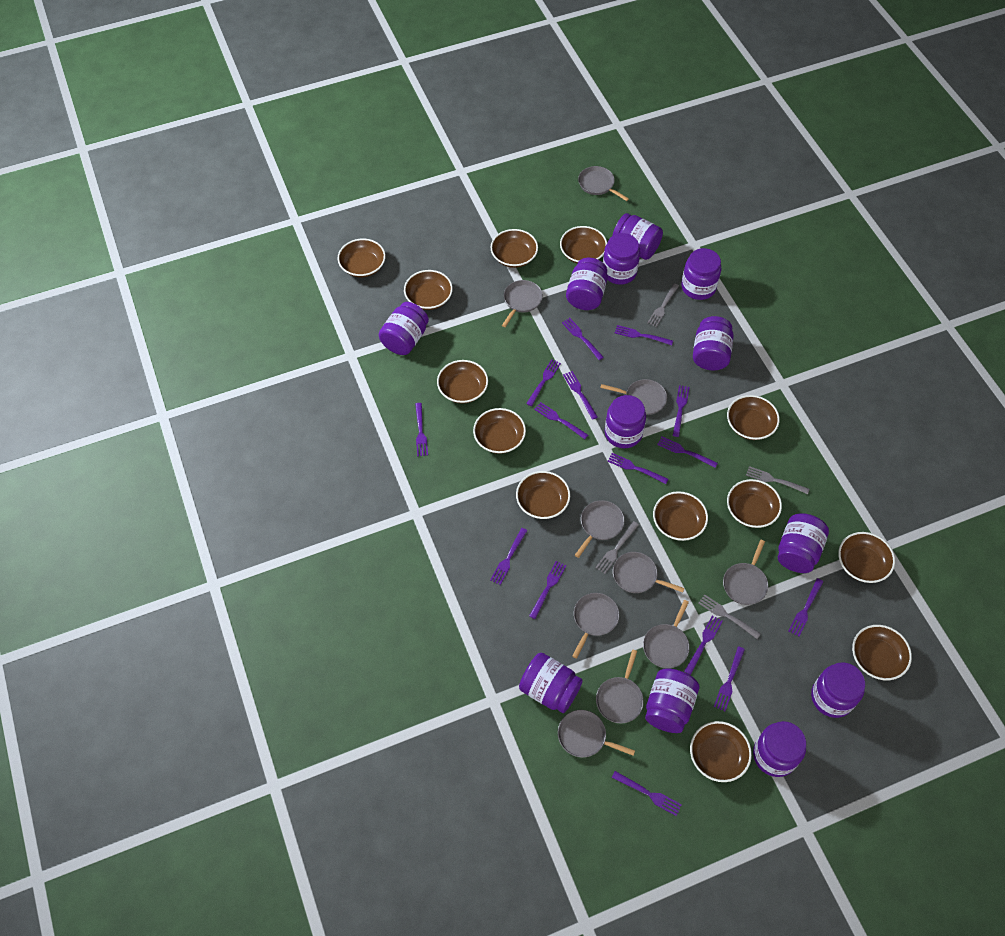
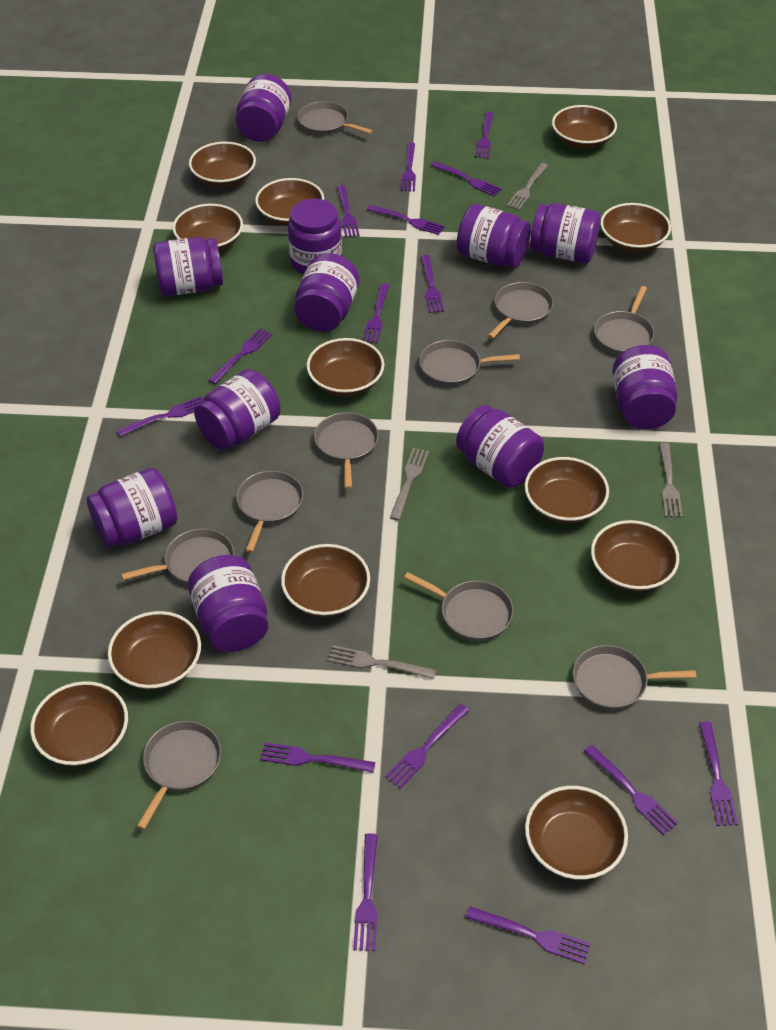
brown bowl: 13 -> 12
purple jar: 12 -> 11

